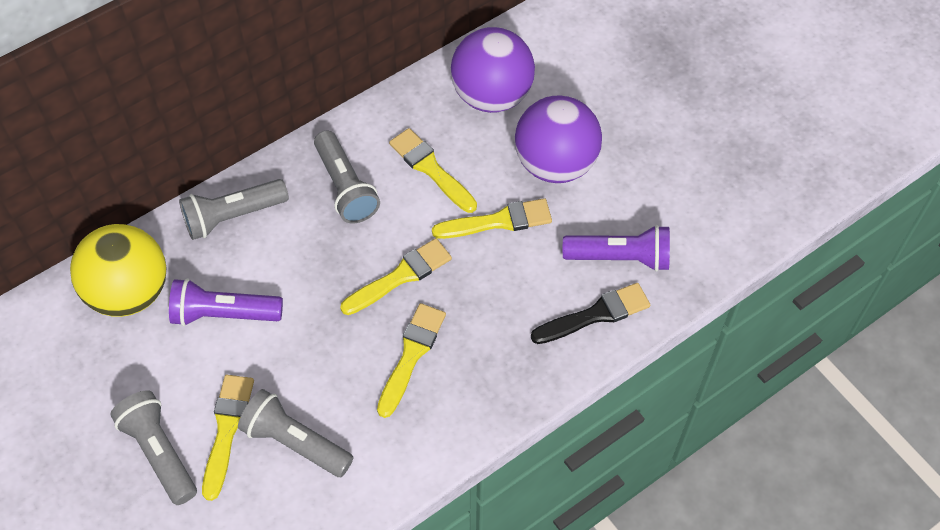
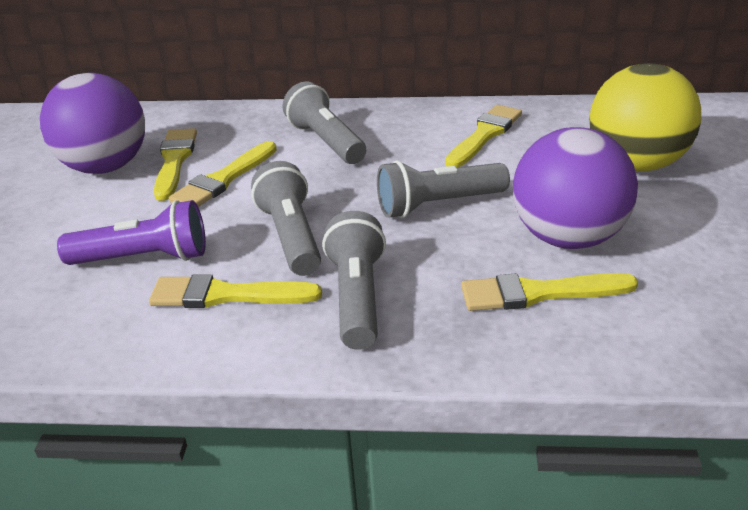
black brush: 1 -> 0
purple flashlight: 2 -> 1

